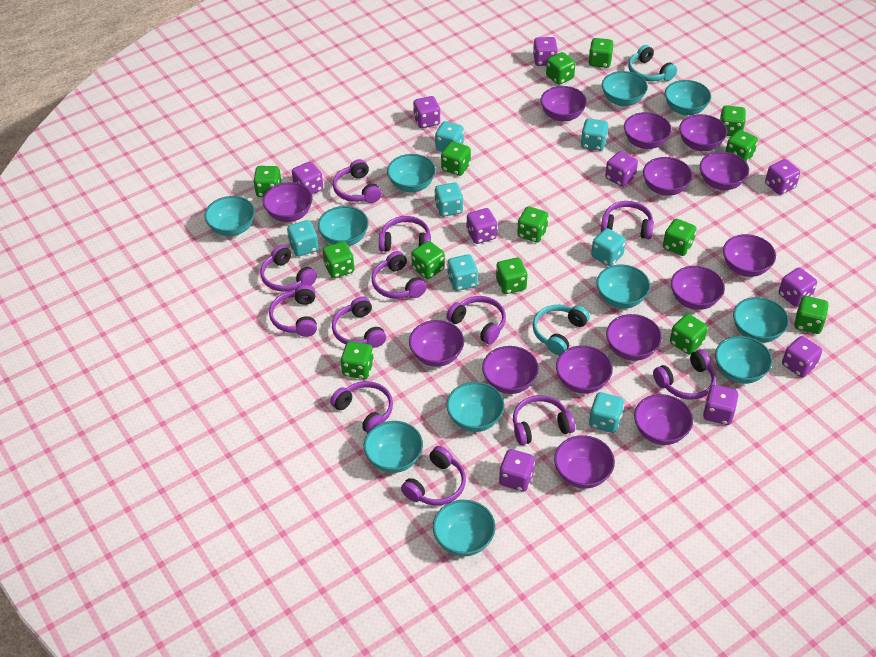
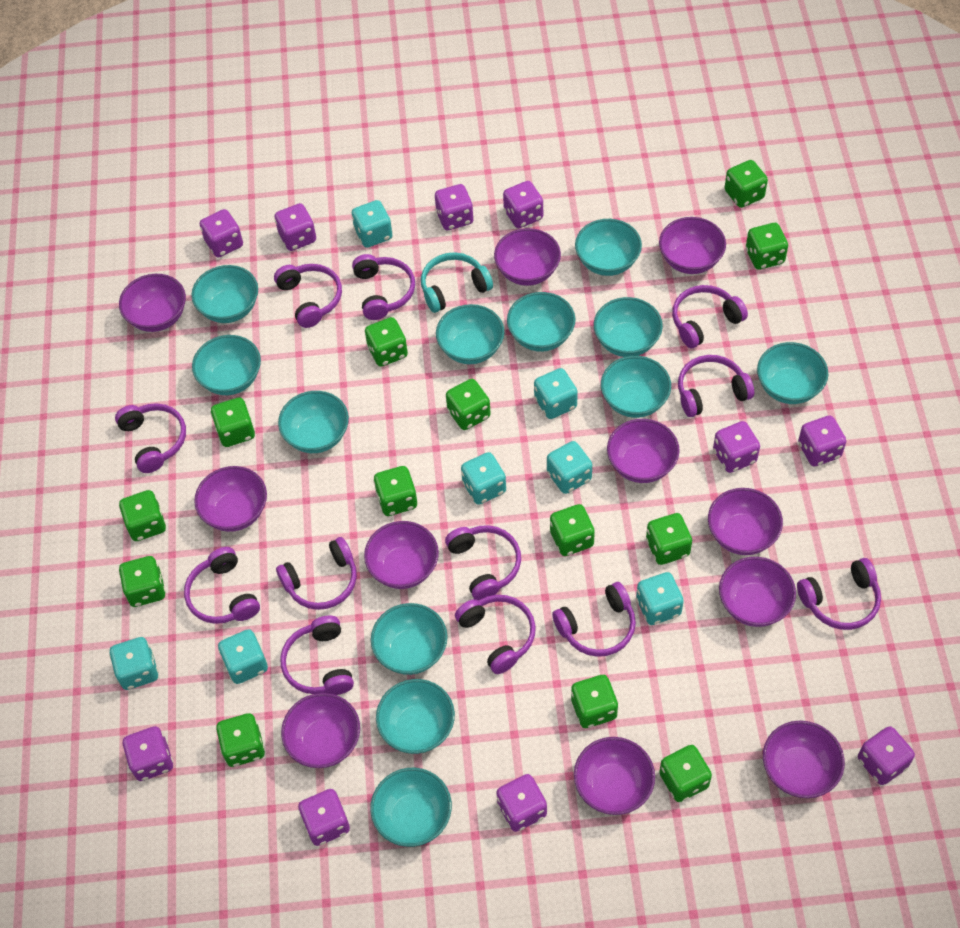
green dice: 14 -> 13
purple bowl: 14 -> 11
turquoise bowl: 11 -> 12
turquoise headphones: 2 -> 1

